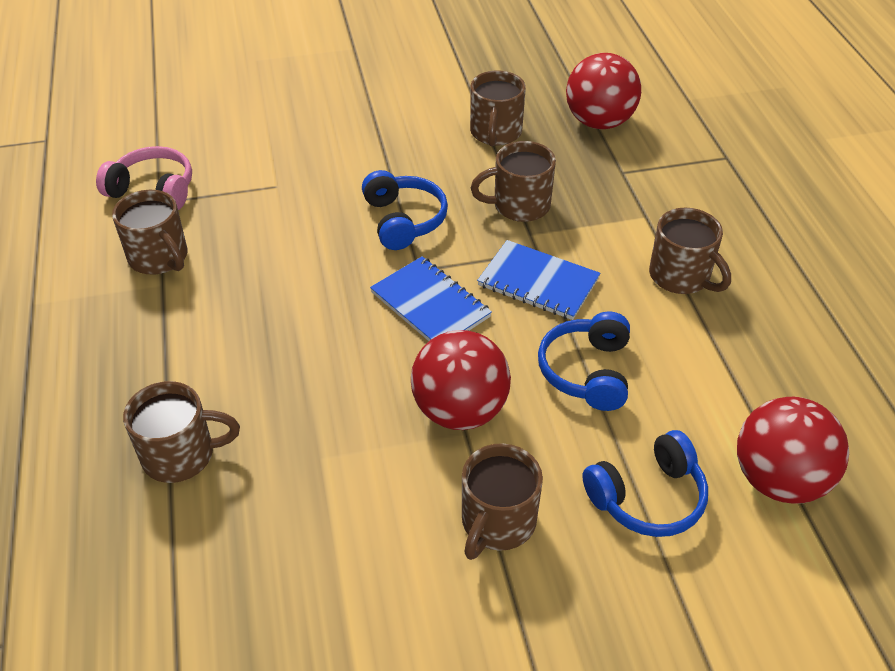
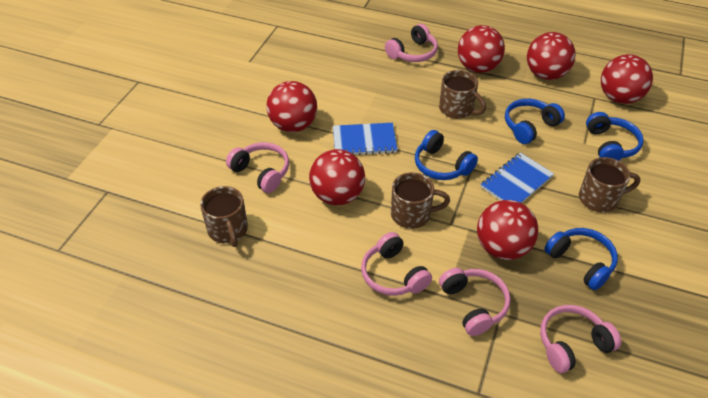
blue headphones: 3 -> 4
brown mug: 6 -> 4
pink headphones: 1 -> 5
red ball: 3 -> 6

